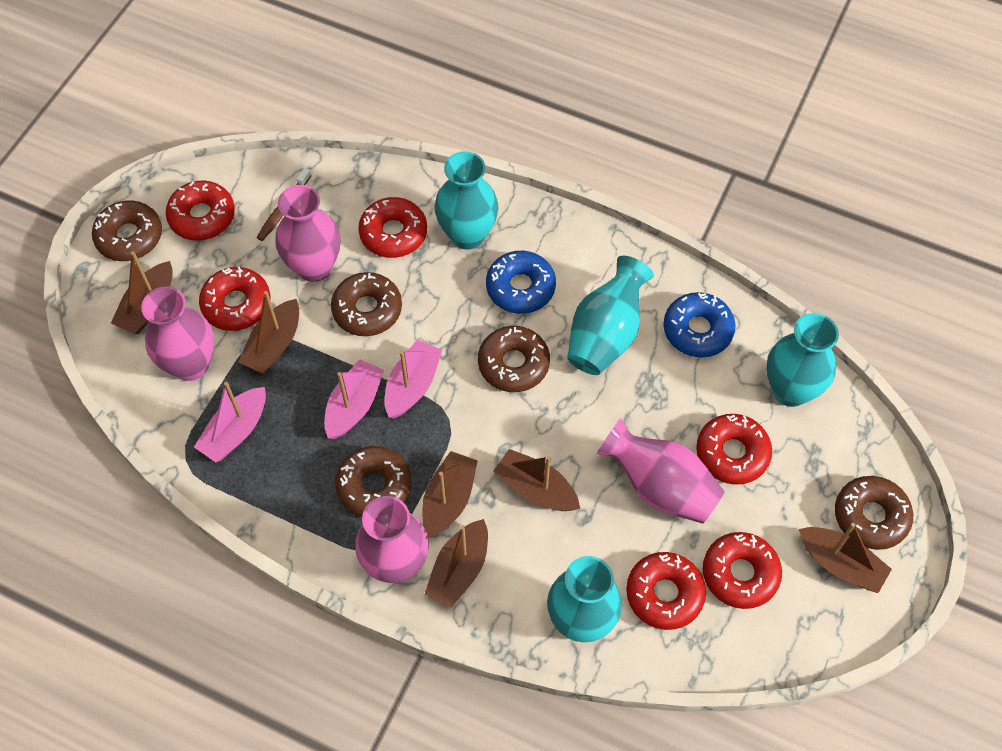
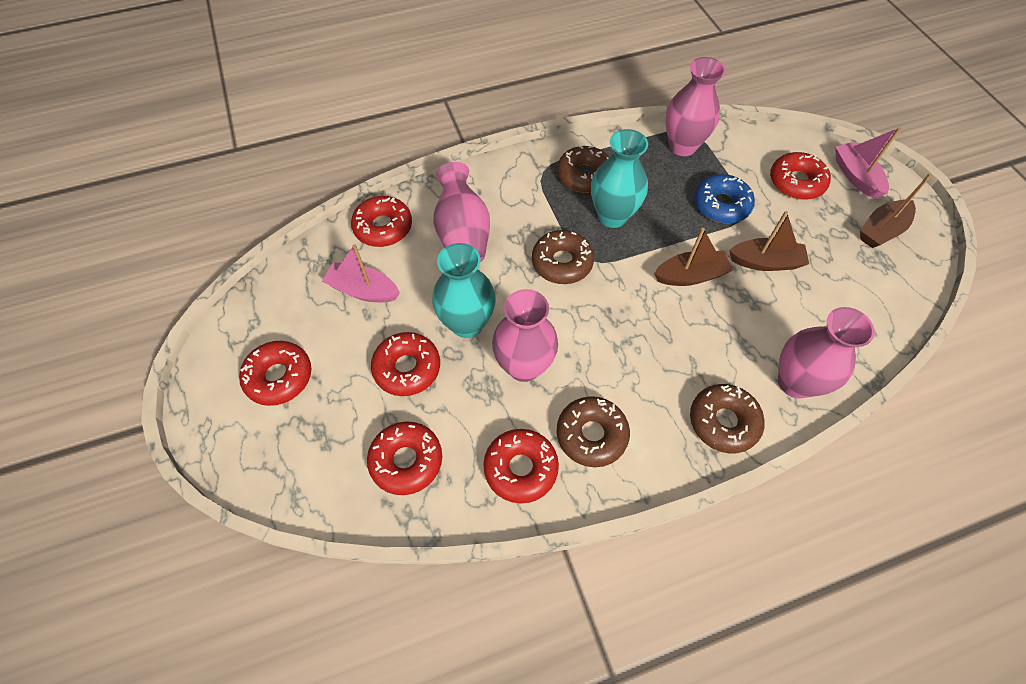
blue donut: 2 -> 1
brown boat: 6 -> 3
brown donut: 5 -> 4
brown toothbrush: 1 -> 0
pink boat: 3 -> 2
turquoise vase: 4 -> 2

